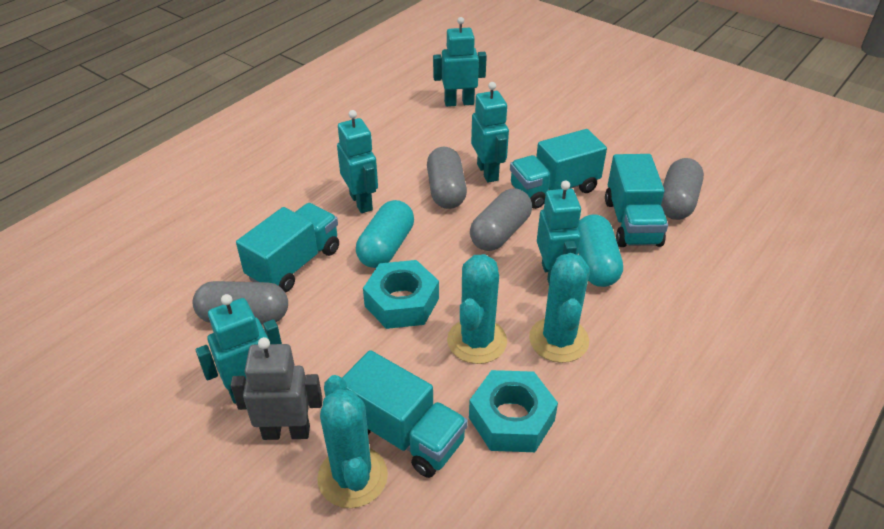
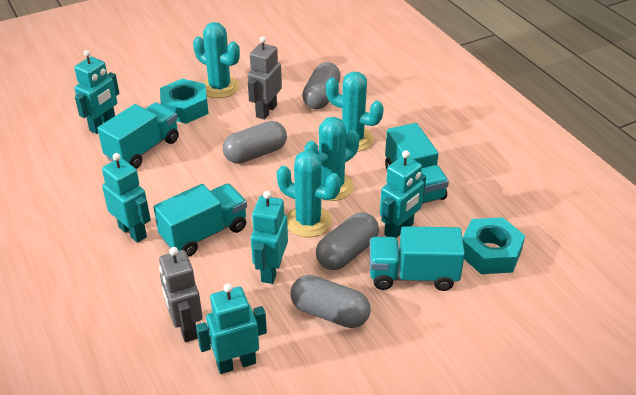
grey robot: 1 -> 2
turquoise cactus: 3 -> 4
turquoise capsule: 2 -> 0

